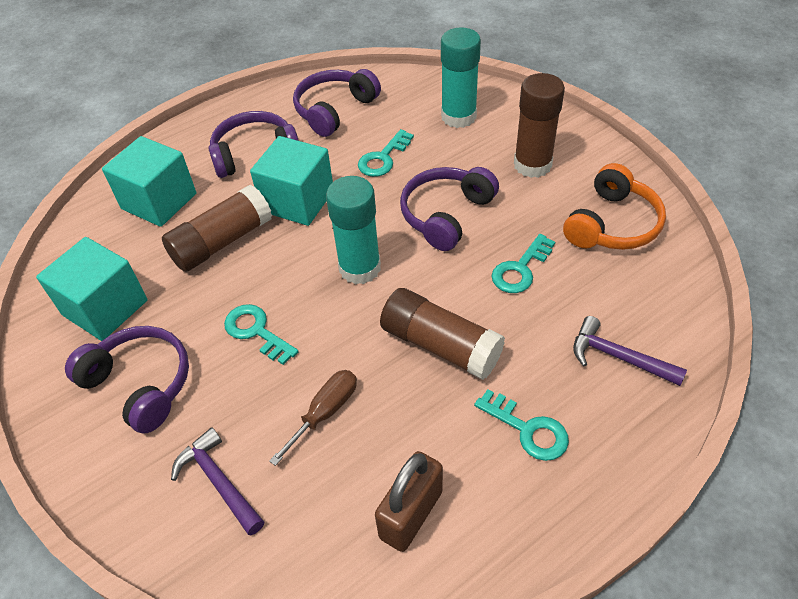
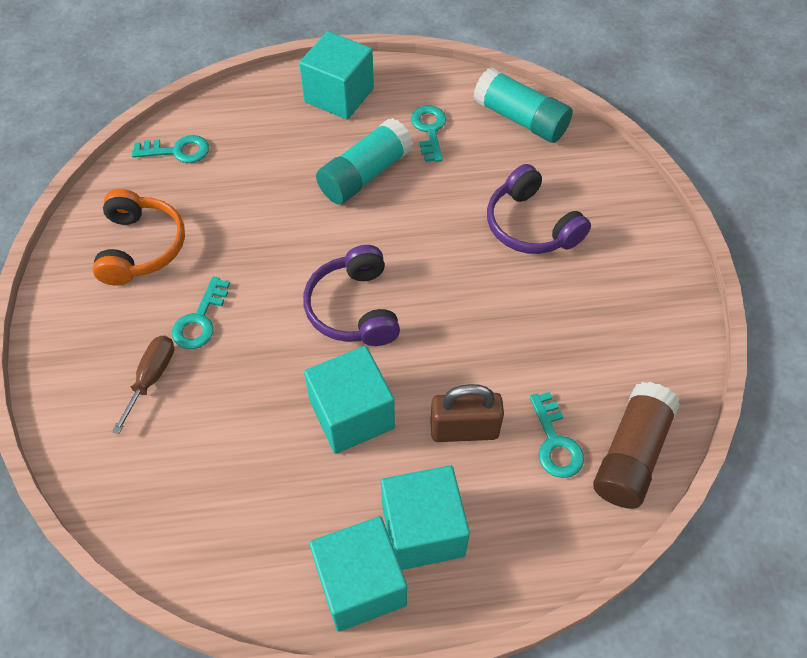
brown glue stick: 3 -> 1
purple hammer: 2 -> 0
purple headphones: 4 -> 2
turquoise cube: 3 -> 4

